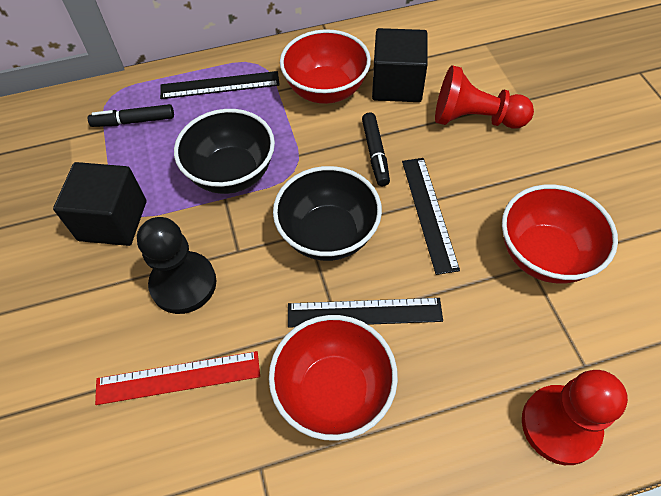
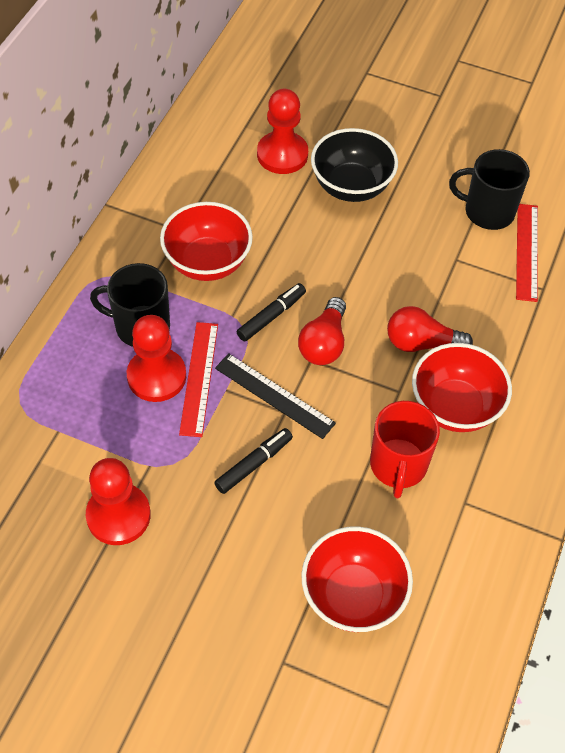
black bowl: 2 -> 1
black cube: 2 -> 0
black mug: 0 -> 2
black pawn: 1 -> 0
black ruler: 3 -> 1
red light bulb: 0 -> 2
red mug: 0 -> 1
red pawn: 2 -> 3
red ruler: 1 -> 2

